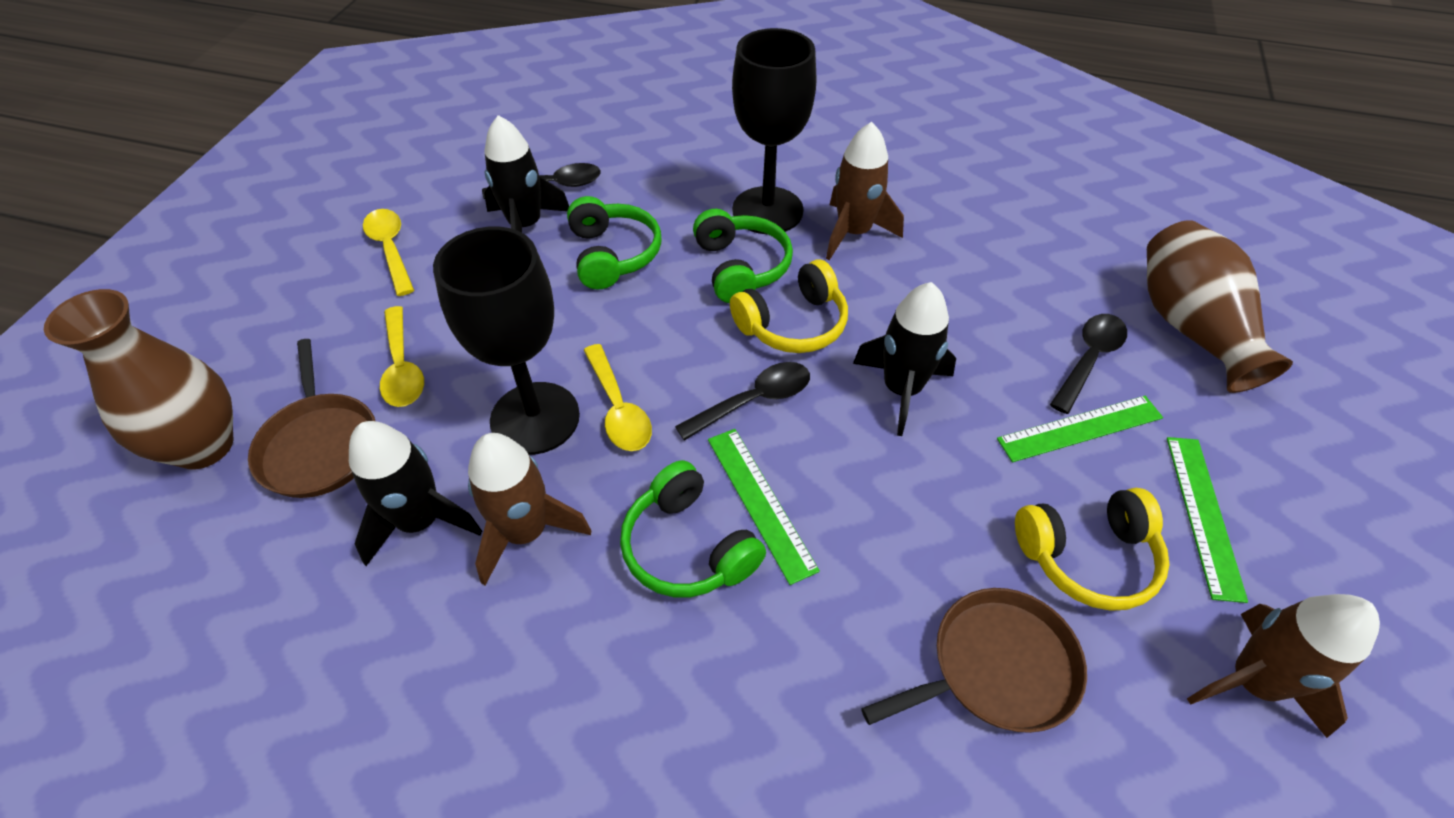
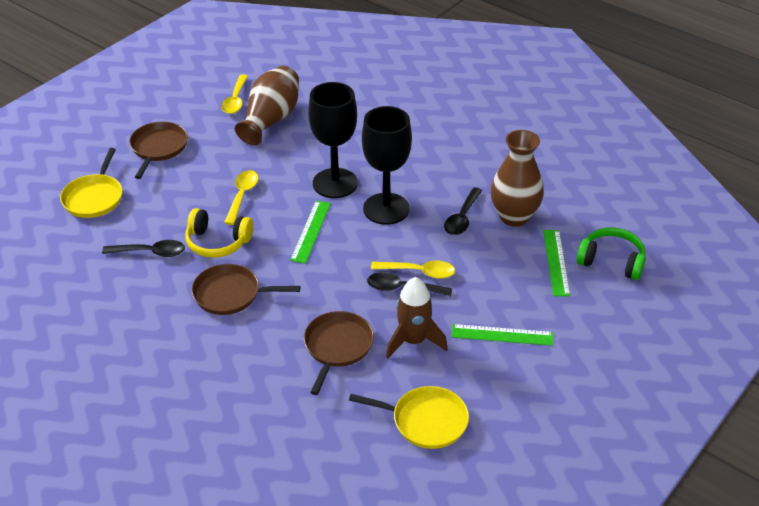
black rocket: 3 -> 0
brown pan: 2 -> 3
brown rocket: 3 -> 1
green headphones: 3 -> 1
yellow headphones: 2 -> 1
yellow pan: 0 -> 2

